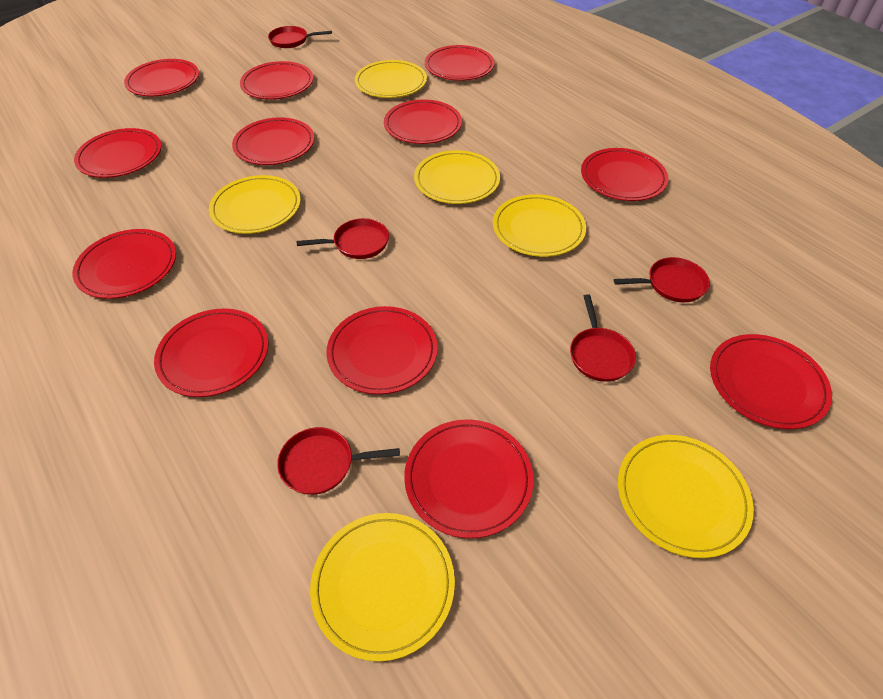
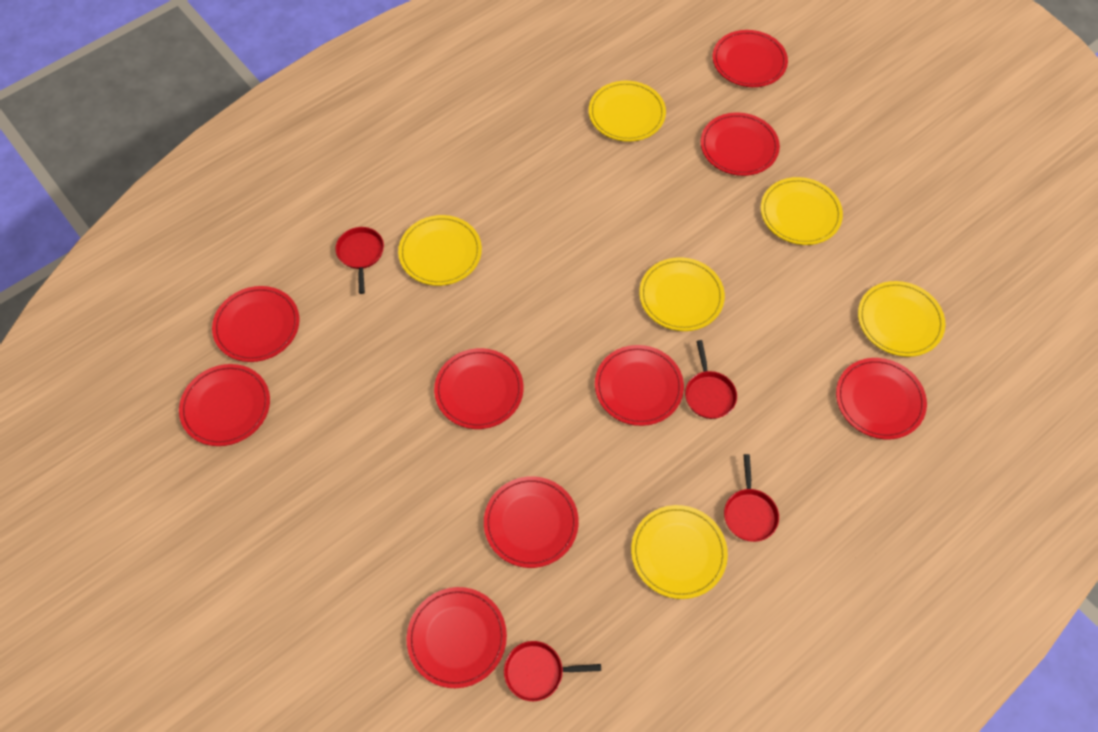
red pan: 5 -> 4
red plate: 12 -> 9

